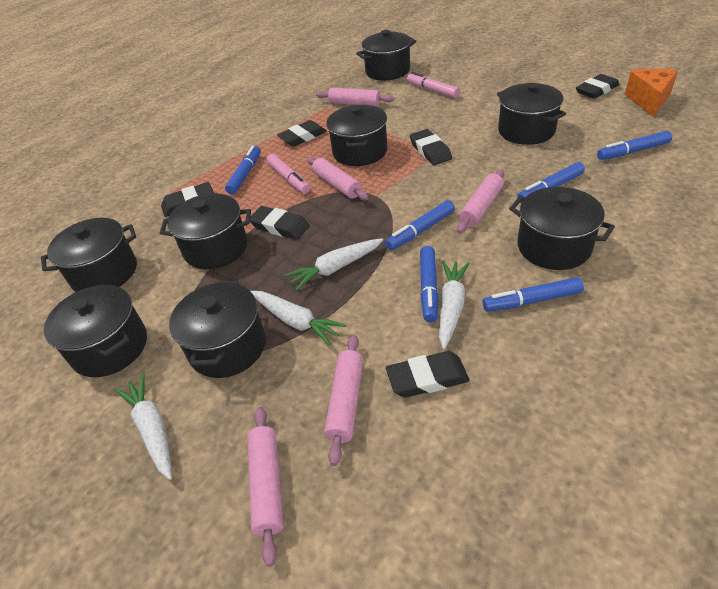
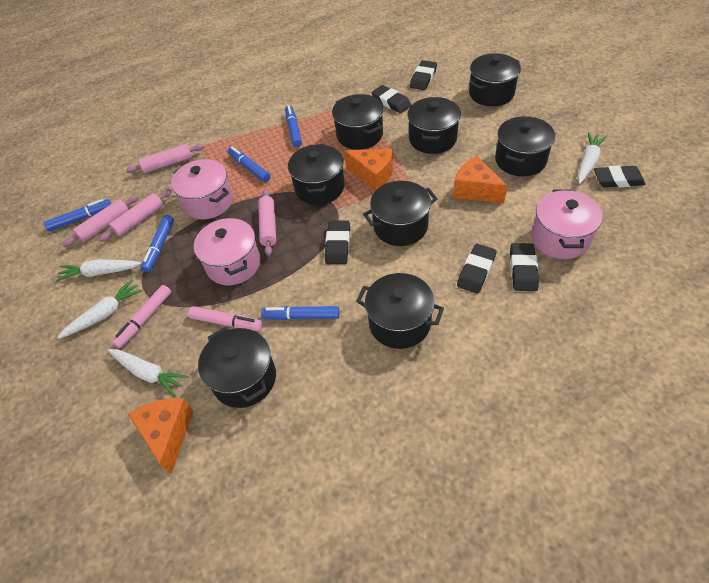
blue marker: 6 -> 5
orange cheese: 1 -> 3
pink pot: 0 -> 3
pink rolling pin: 5 -> 4

